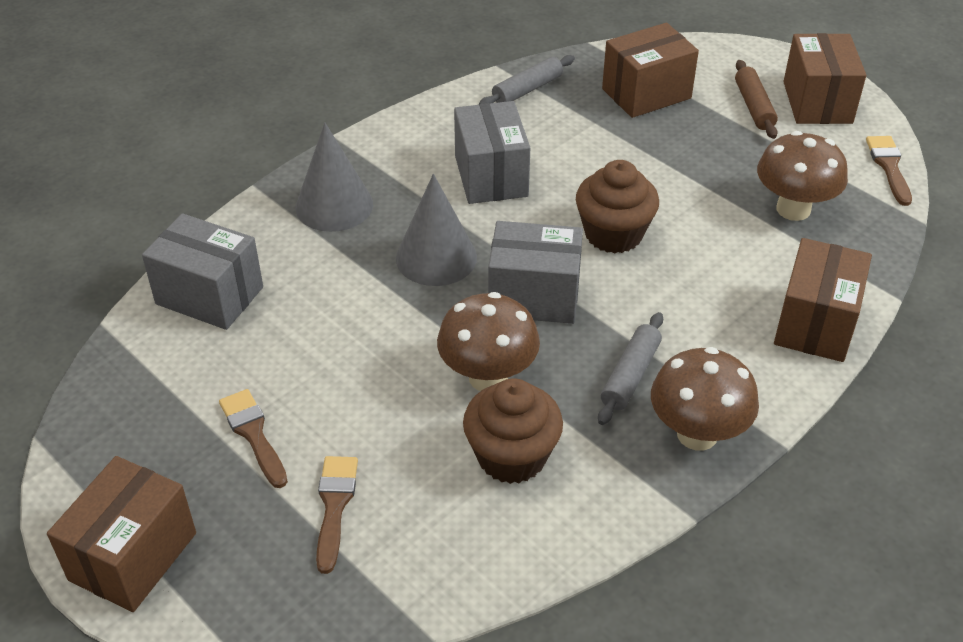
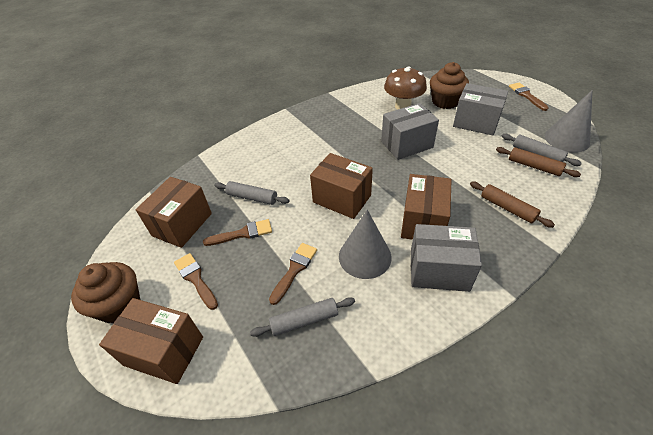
brown brush: 3 -> 4
brown mushroom: 3 -> 1
brown rolling pin: 1 -> 2
grey rolling pin: 2 -> 3

